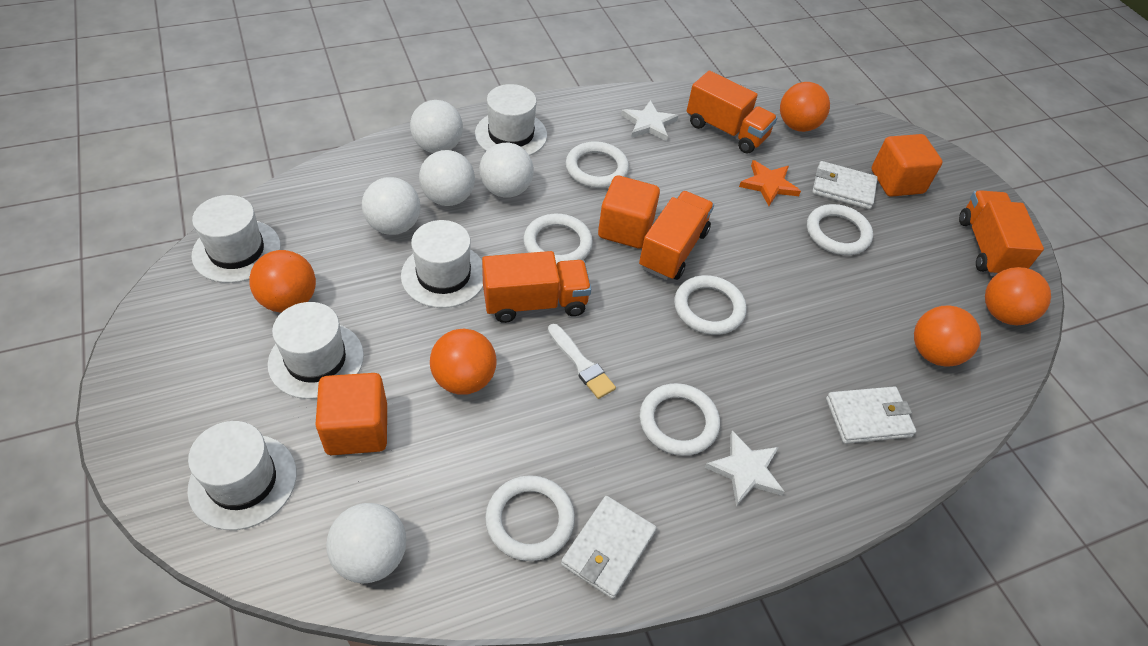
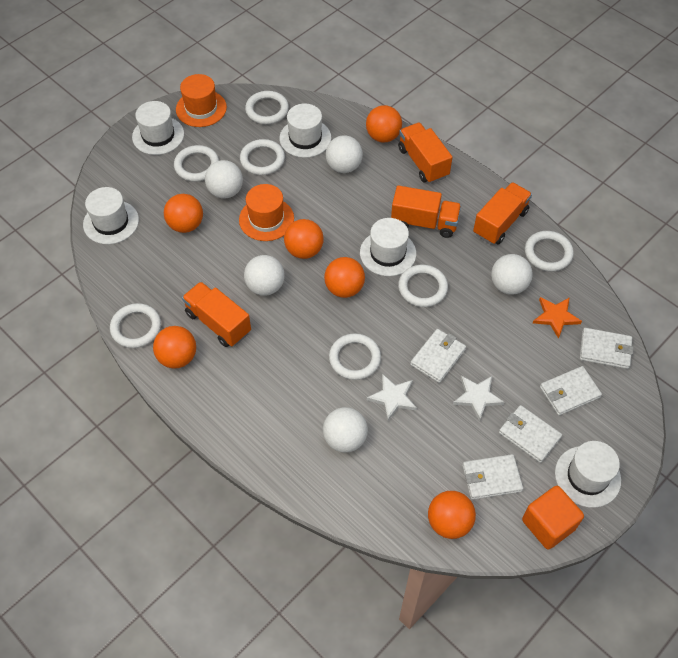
orange ball: 5 -> 6
orange cube: 3 -> 1
orange hat: 0 -> 2
white brush: 1 -> 0
white ring: 6 -> 7
white wallet: 3 -> 5

